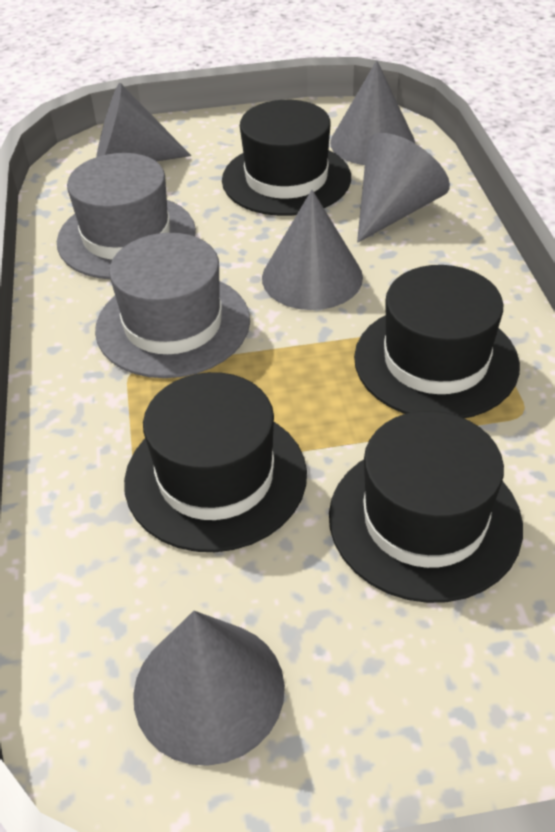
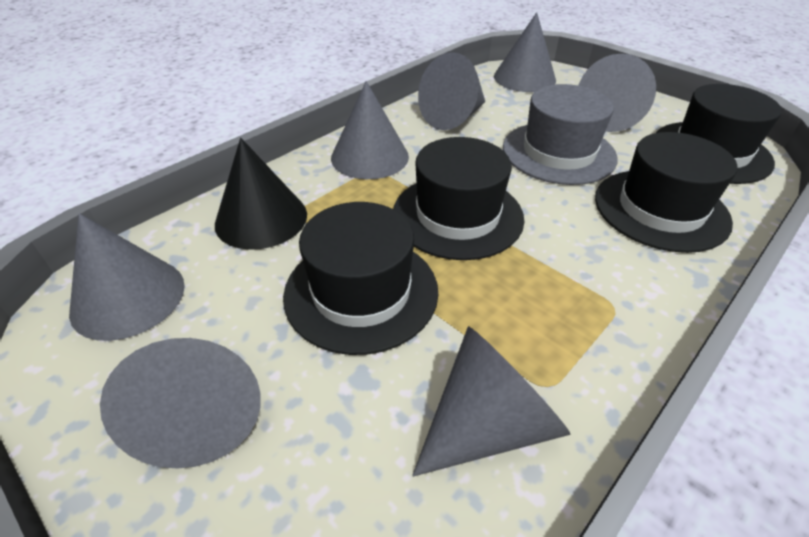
black cone: 0 -> 1
grey cone: 5 -> 7
grey hat: 2 -> 1

